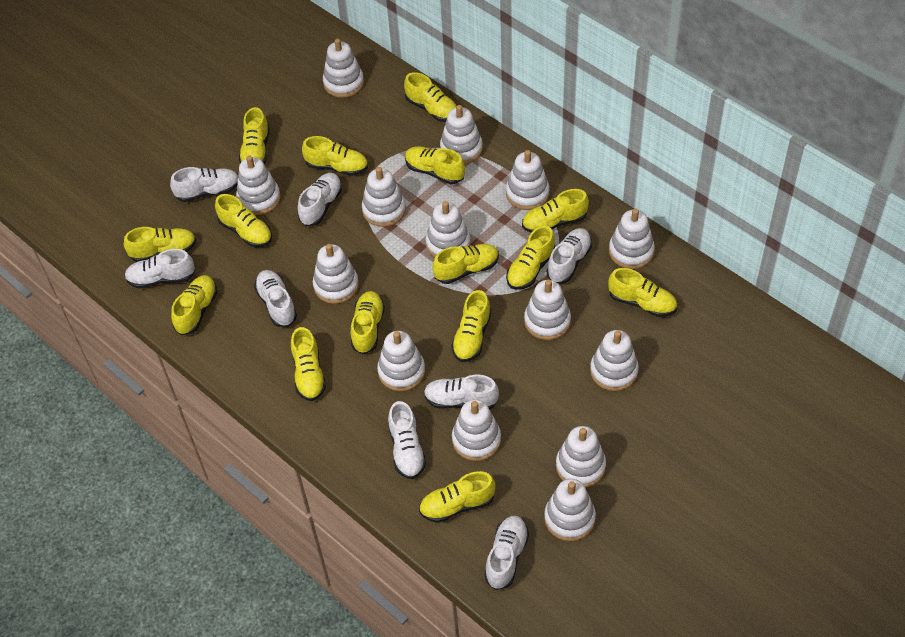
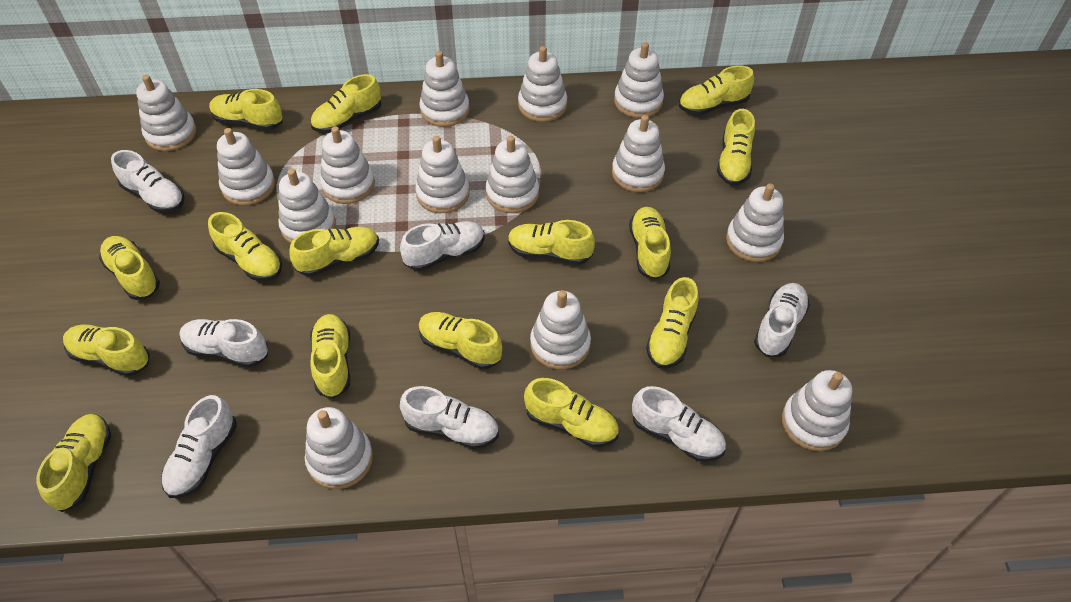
white shoe: 8 -> 7

